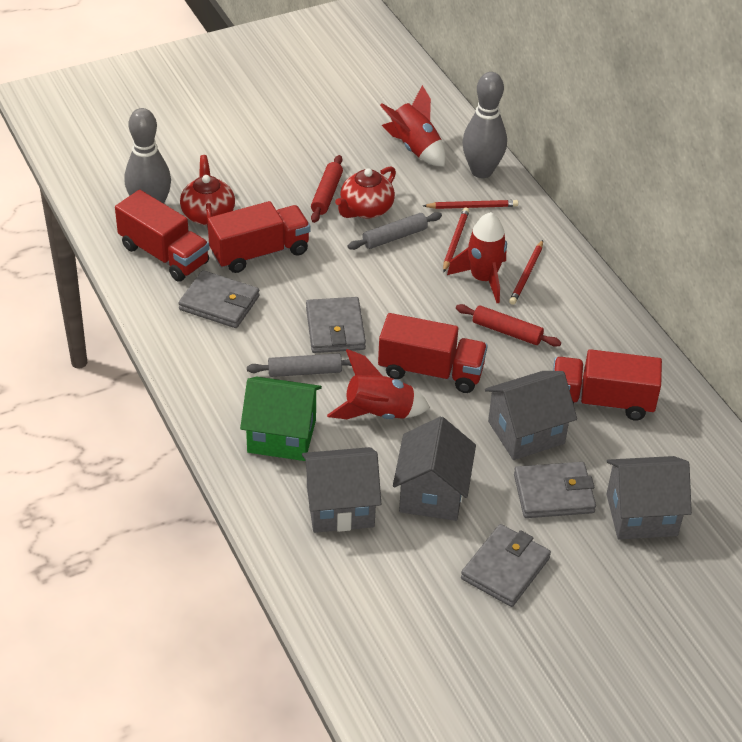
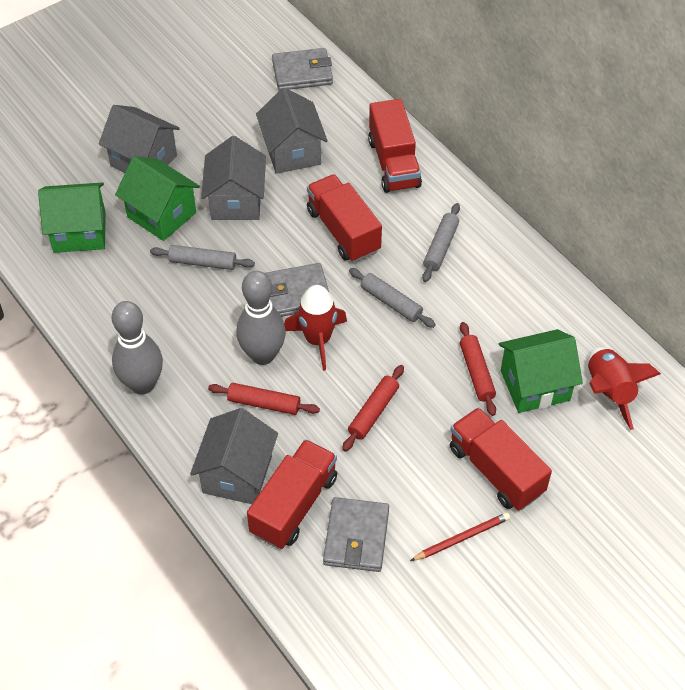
green house: 1 -> 3
grey rolling pin: 2 -> 3
grey wallet: 4 -> 3
red pencil: 3 -> 1
red rocket: 3 -> 2
red rolling pin: 2 -> 3
red teapot: 2 -> 0

